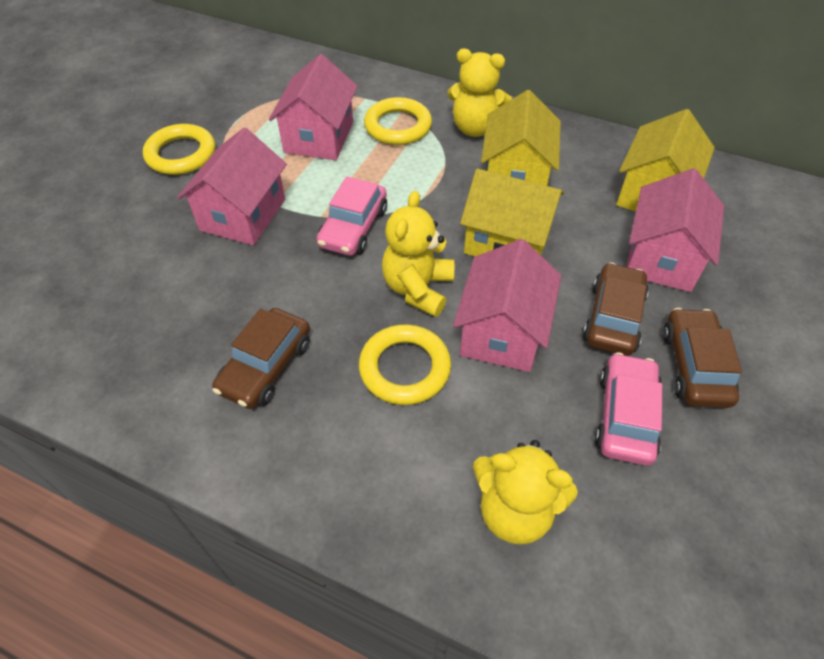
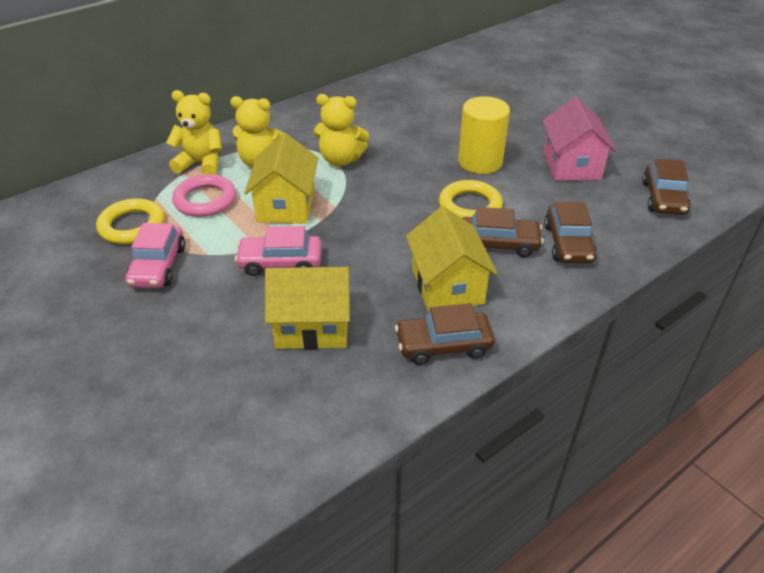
brown car: 3 -> 4
pink house: 4 -> 1
pink ring: 0 -> 1
yellow cylinder: 0 -> 1
yellow ring: 3 -> 2

